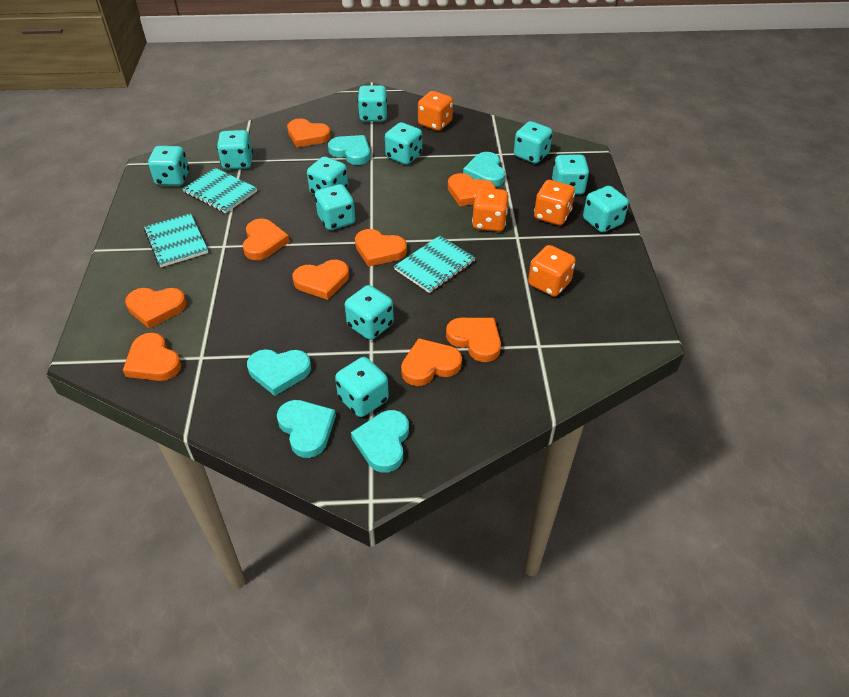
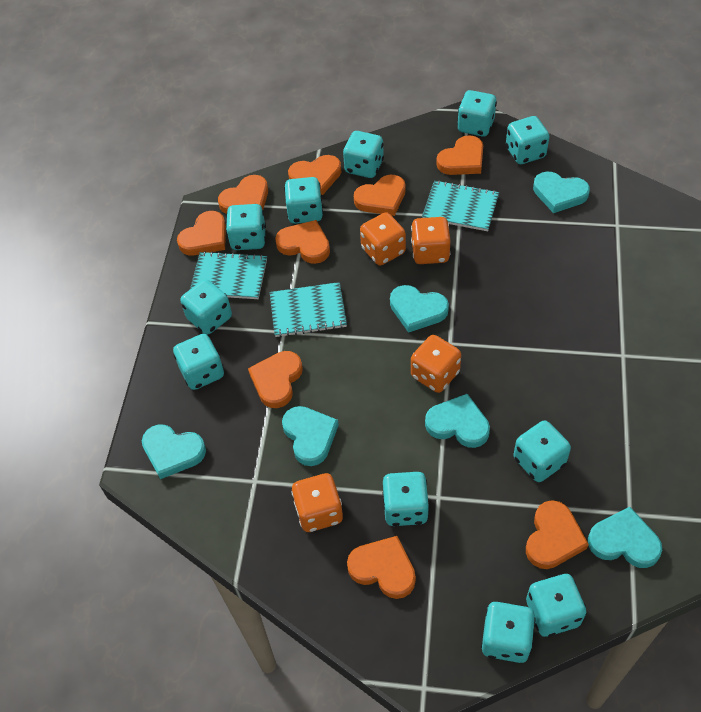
turquoise heart: 5 -> 6

